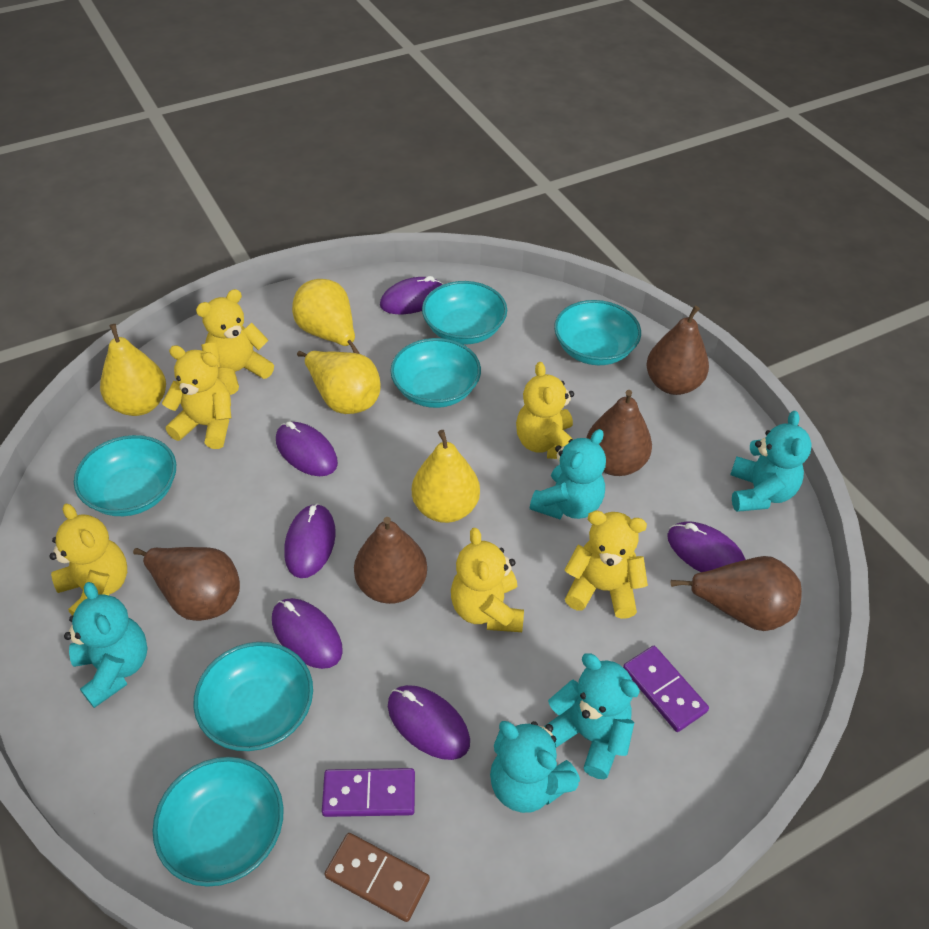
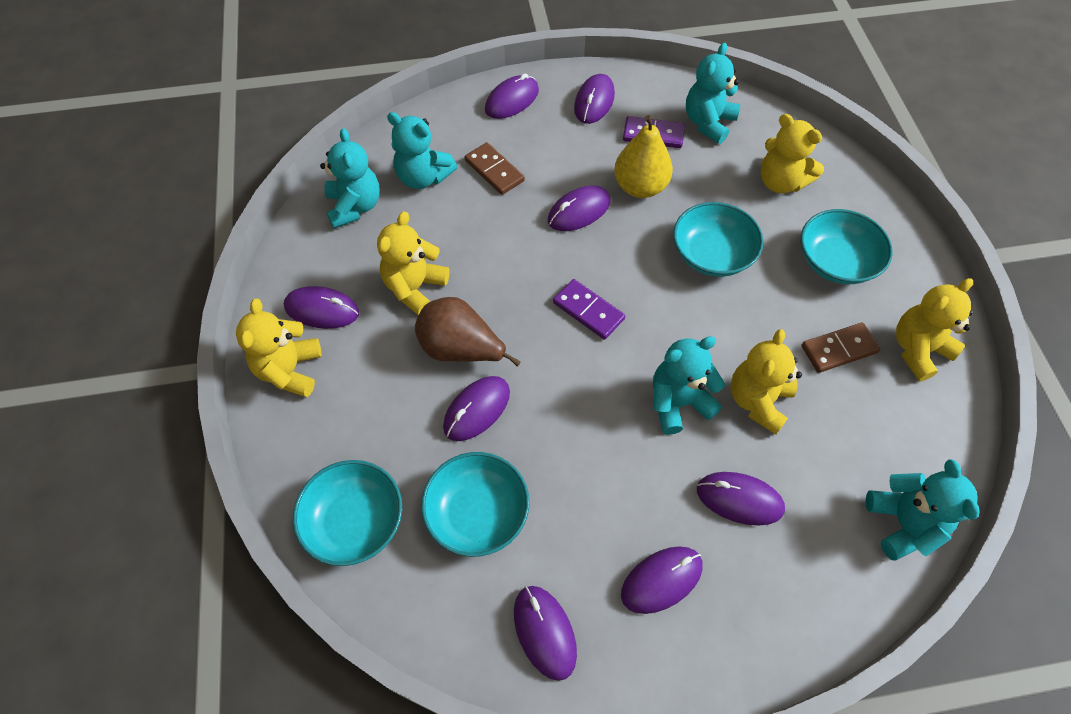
brown domino: 1 -> 2
brown pear: 5 -> 1
purple mouse: 6 -> 8
turquoise bowl: 6 -> 4
yellow pear: 4 -> 1
yellow teddy bear: 6 -> 5

